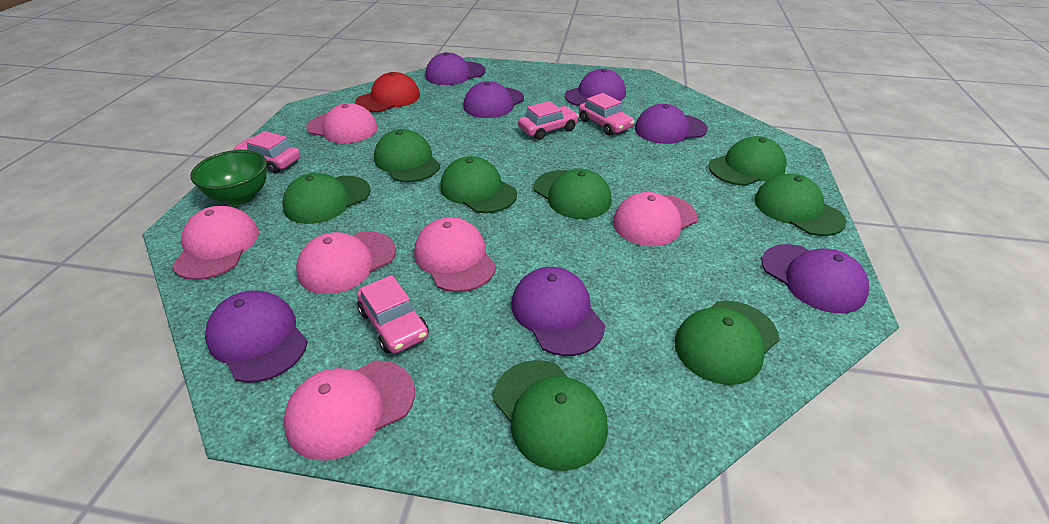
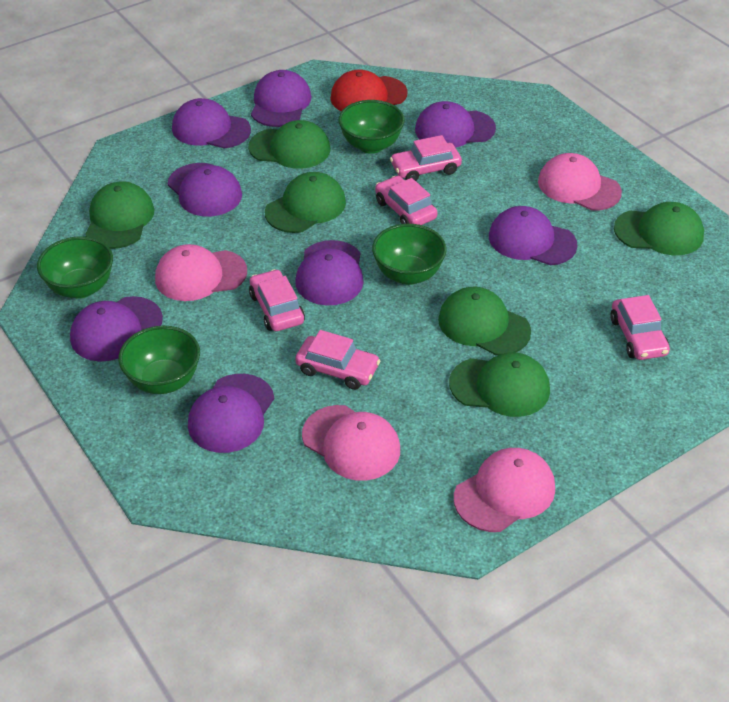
green bowl: 1 -> 4
green cap: 8 -> 6
pink cap: 6 -> 4
pink car: 4 -> 5
purple cap: 7 -> 8

